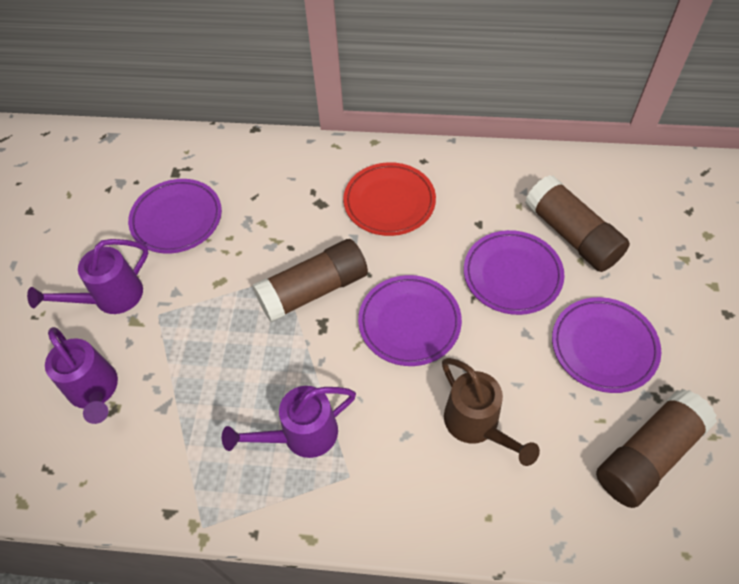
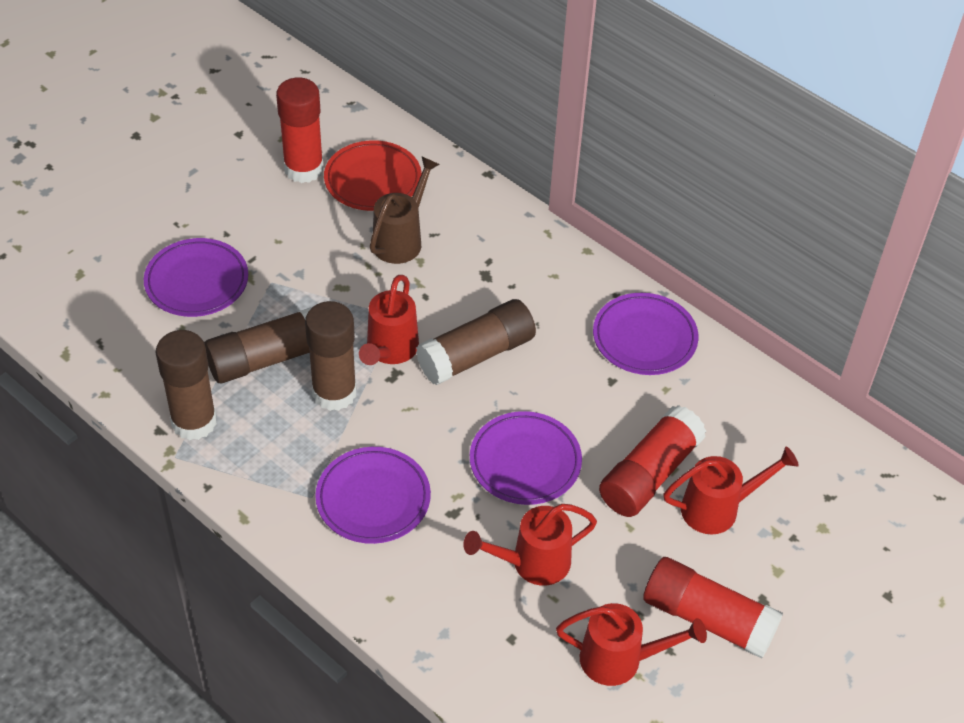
brown glue stick: 3 -> 4
purple watering can: 3 -> 0
red glue stick: 0 -> 3
red watering can: 0 -> 4

